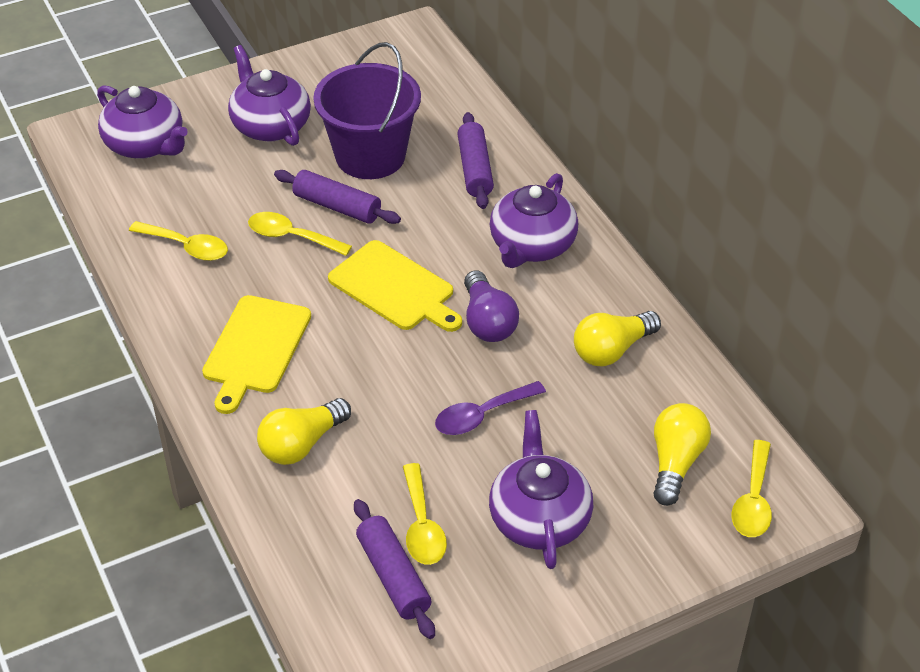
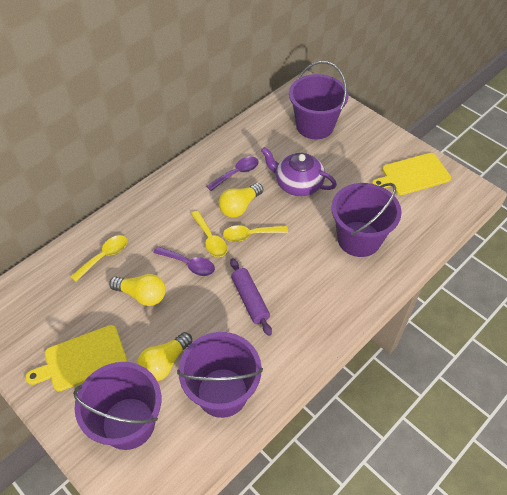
purple bucket: 1 -> 4
purple light bulb: 1 -> 0
purple rolling pin: 3 -> 1
purple spoon: 1 -> 2
purple teapot: 4 -> 1
yellow spoon: 4 -> 3

